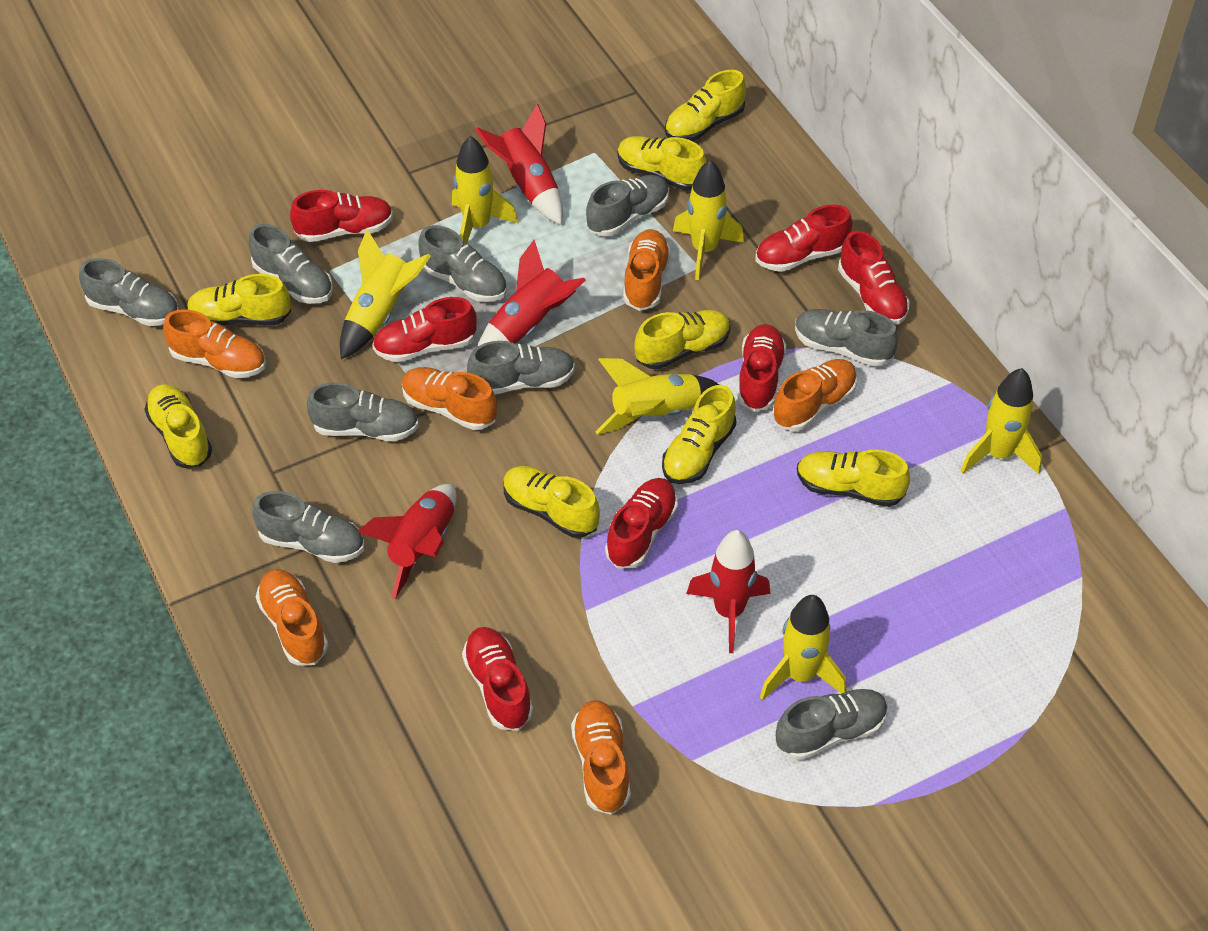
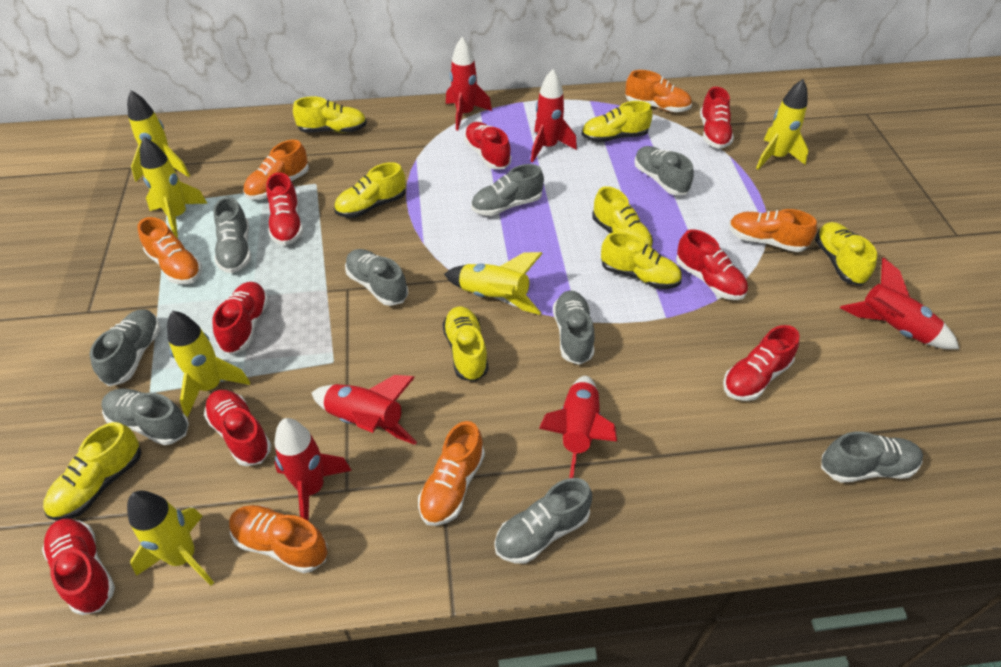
red rocket: 4 -> 6
red shoe: 7 -> 8

